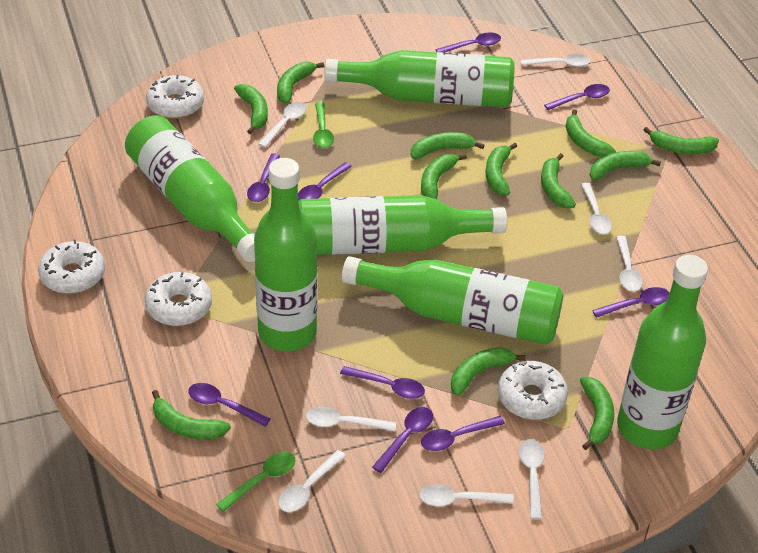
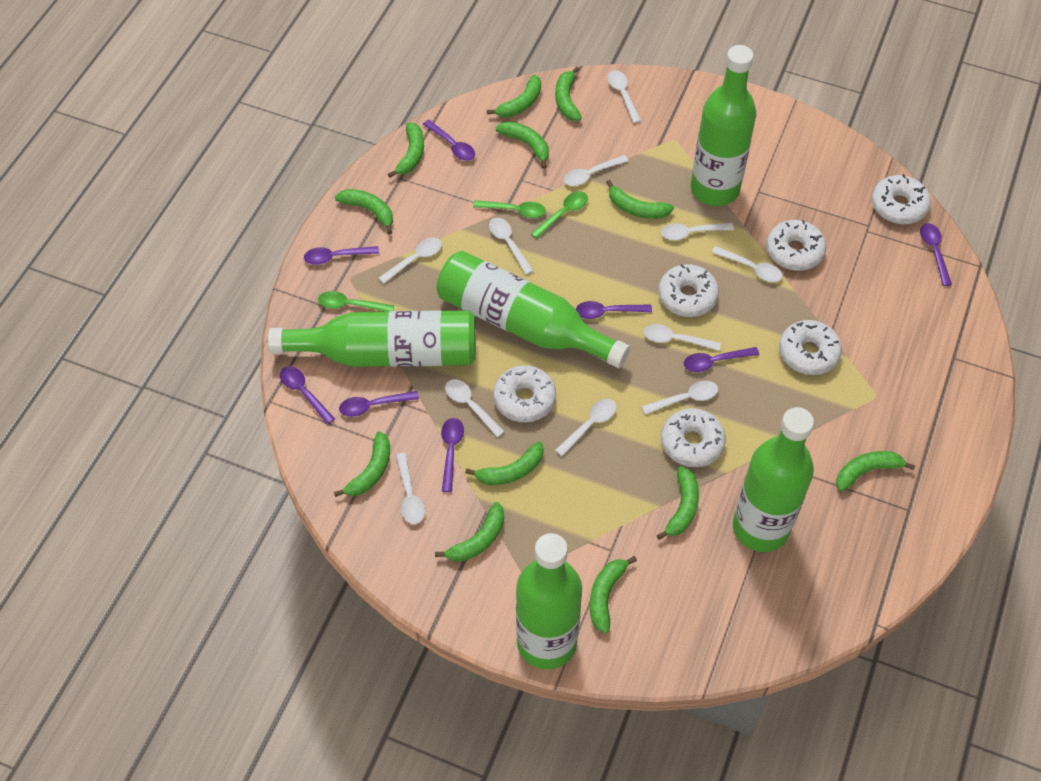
green bottle: 6 -> 5
green spoon: 2 -> 3
purple spoon: 9 -> 8
white donut: 4 -> 6
white spoon: 8 -> 11

